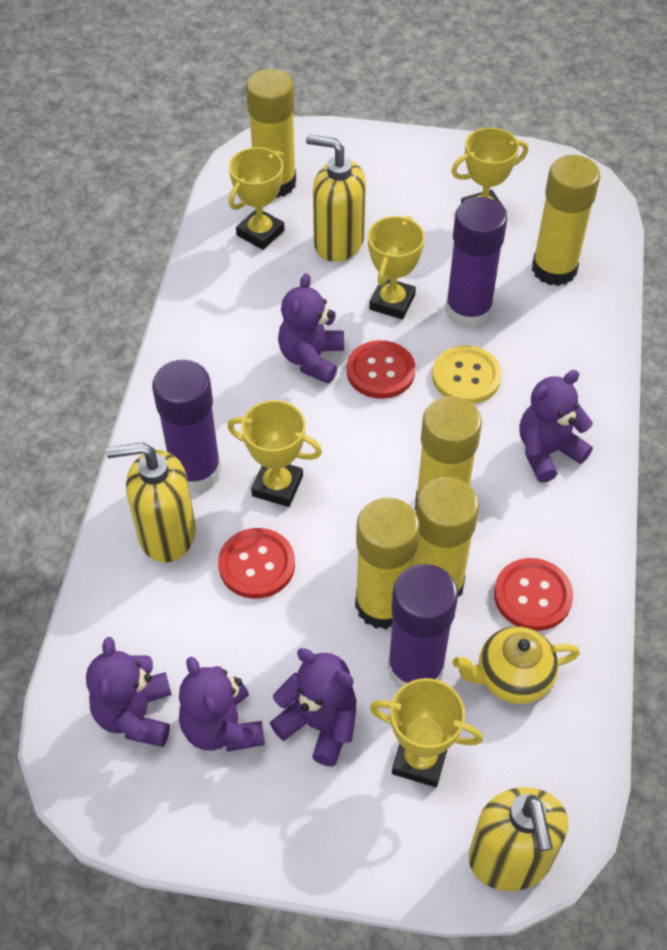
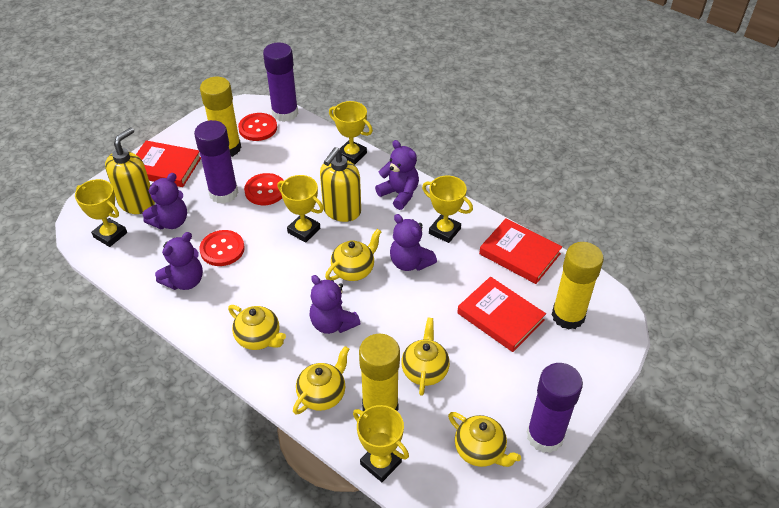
red book: 0 -> 3
yellow button: 1 -> 0
yellow glue stick: 5 -> 3
yellow soap dispenser: 3 -> 2
yellow teapot: 1 -> 5

